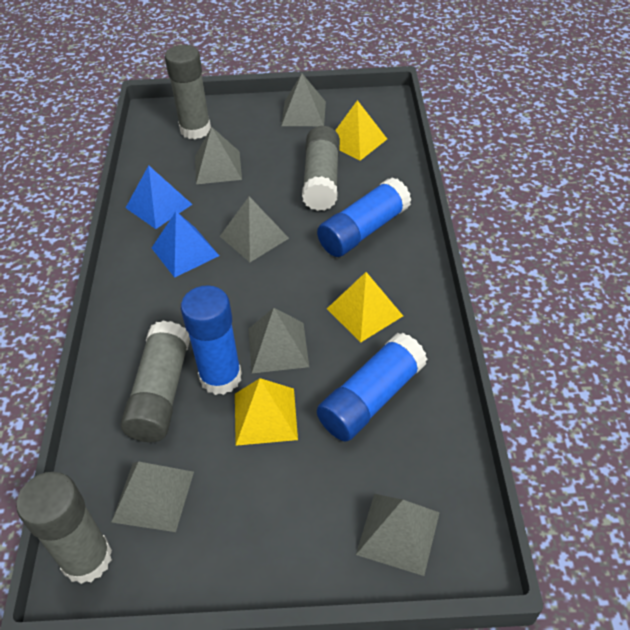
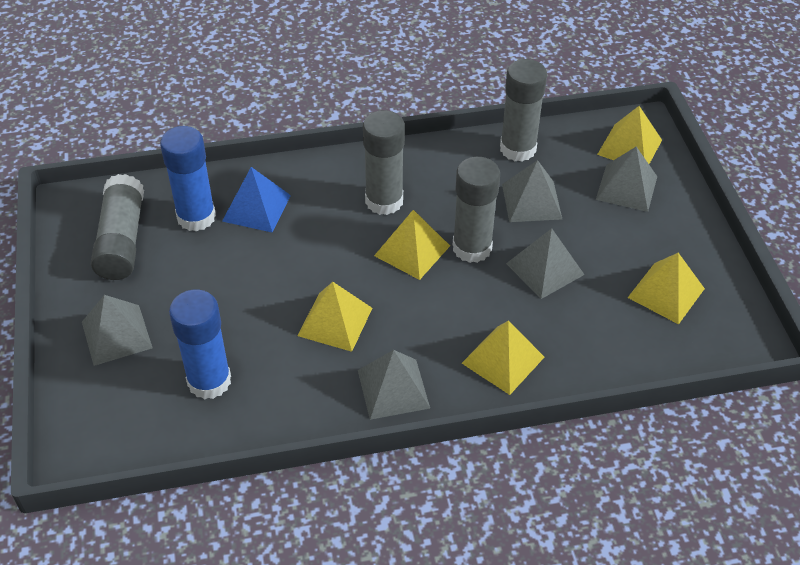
blue glue stick: 3 -> 2
blue pyramid: 2 -> 1
grey pyramid: 6 -> 5
yellow pyramid: 3 -> 5

